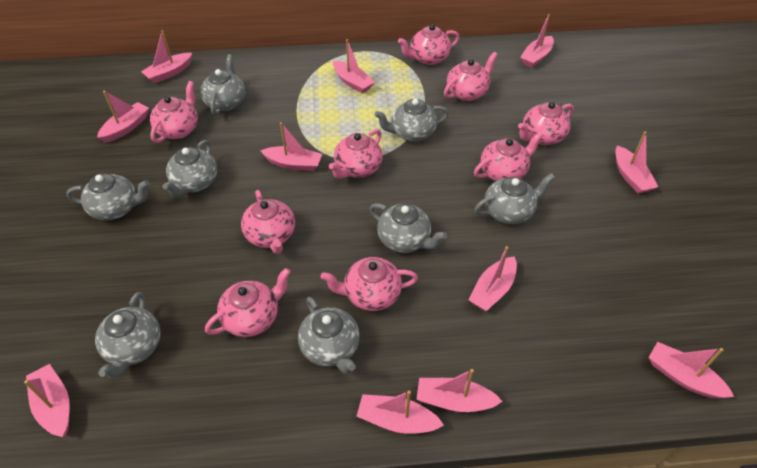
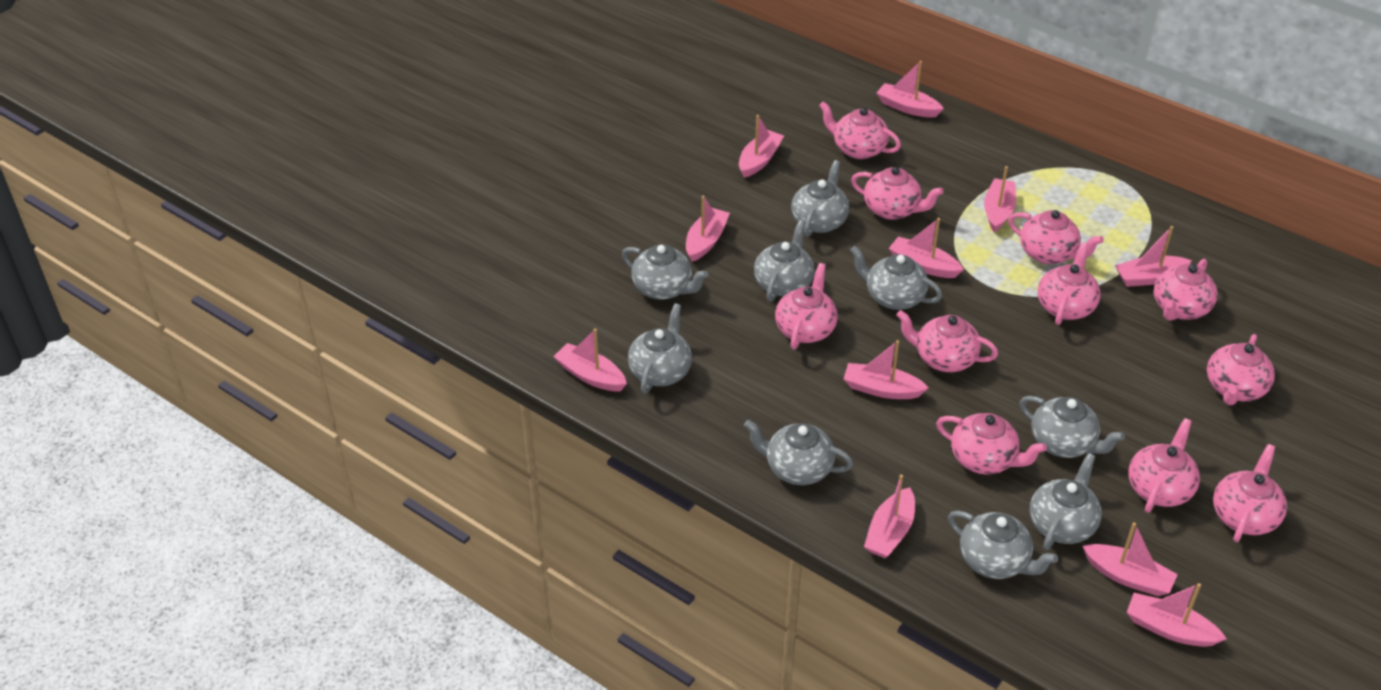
grey teapot: 8 -> 9
pink teapot: 9 -> 11

